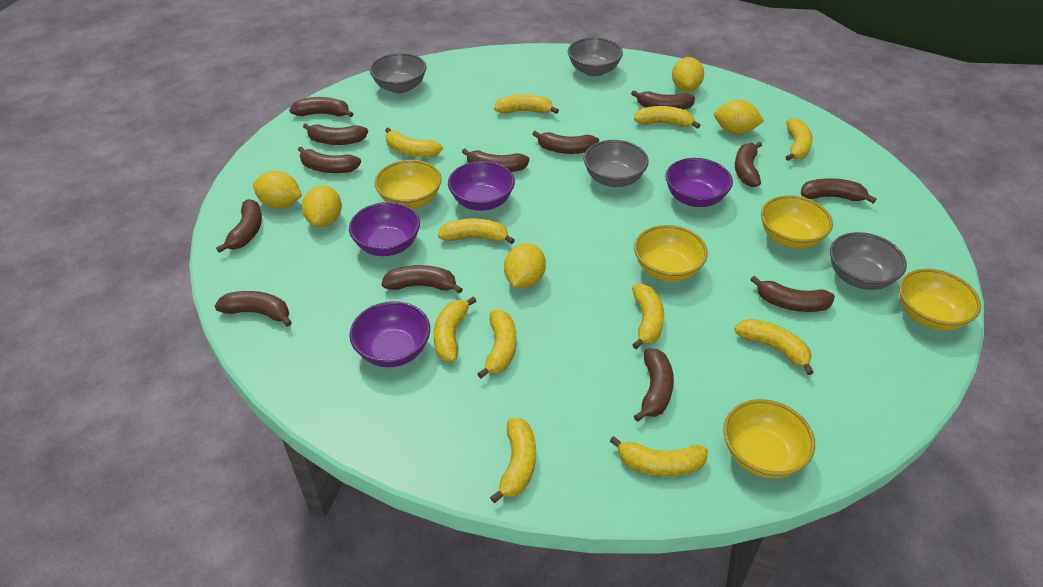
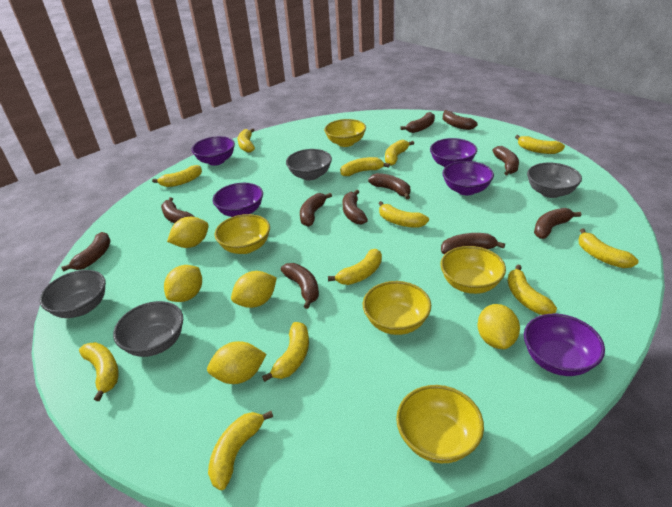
brown banana: 13 -> 11
purple bowl: 4 -> 5
yellow banana: 11 -> 12

